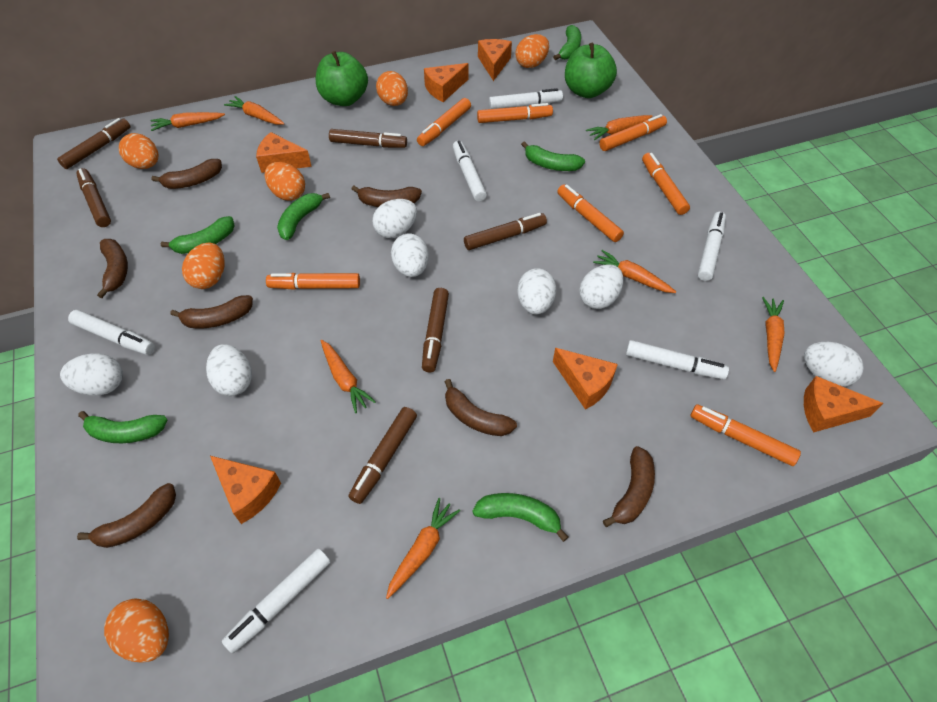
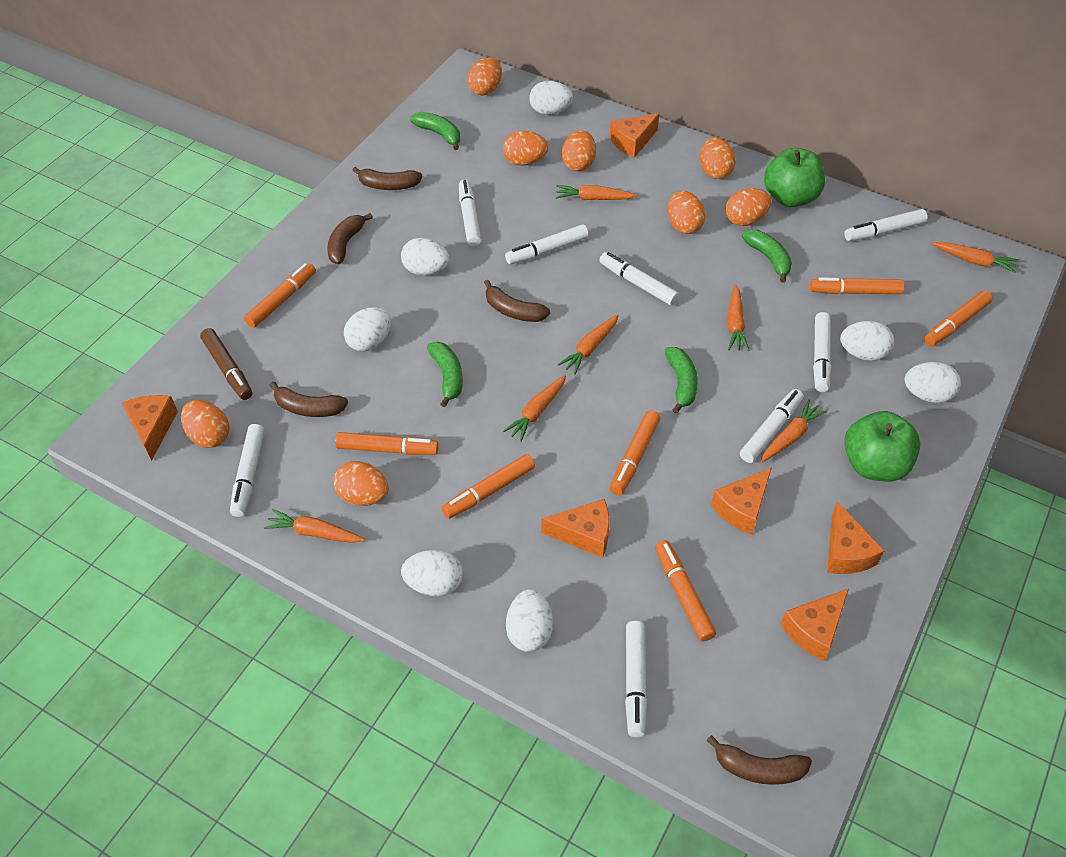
brown banana: 7 -> 5
brown marker: 6 -> 1
green banana: 6 -> 4
orange egg: 6 -> 8
white marker: 6 -> 8

